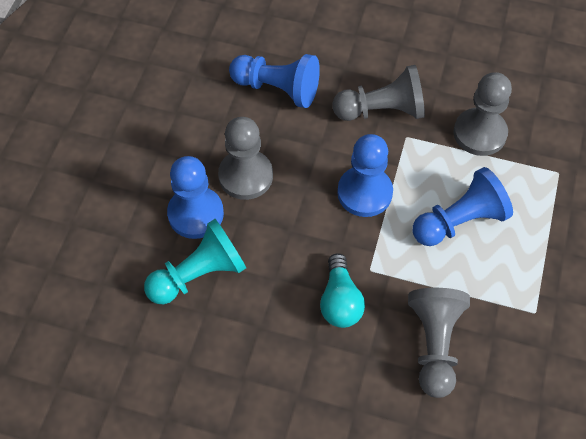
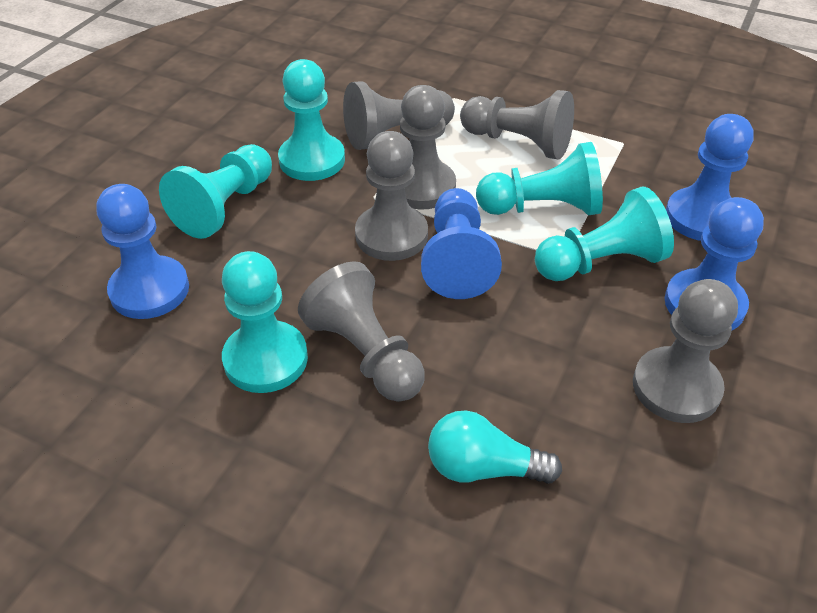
grey pawn: 4 -> 6
turquoise pawn: 1 -> 5

